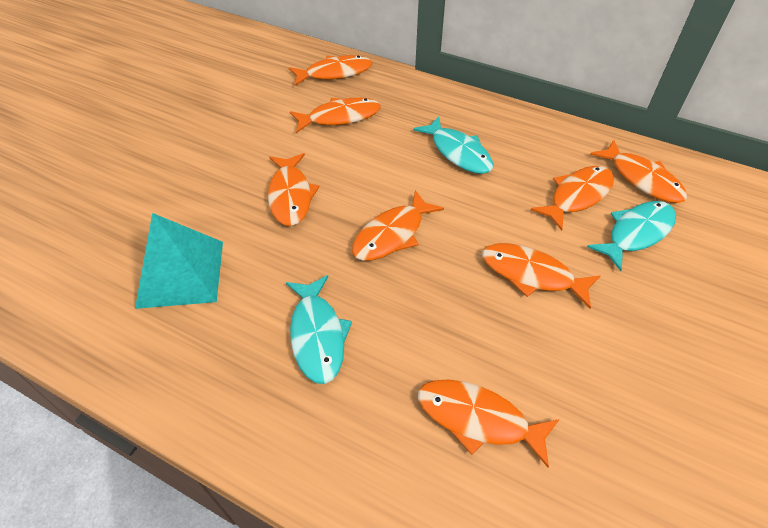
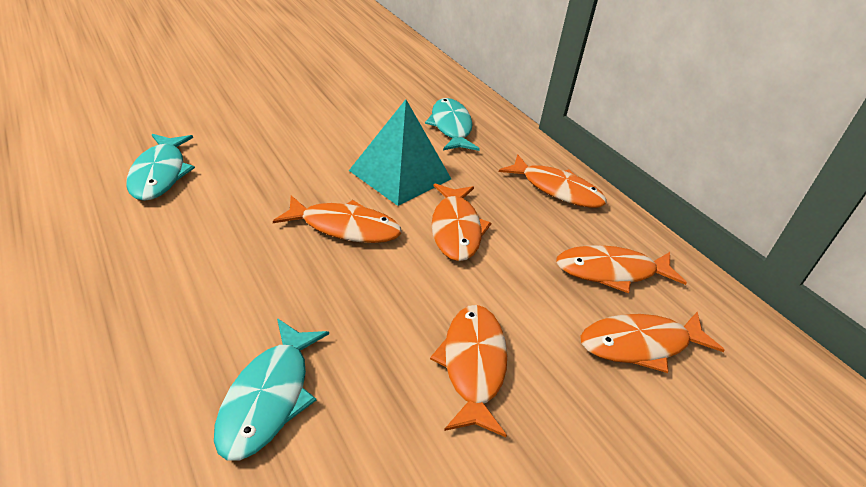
orange fish: 8 -> 6

